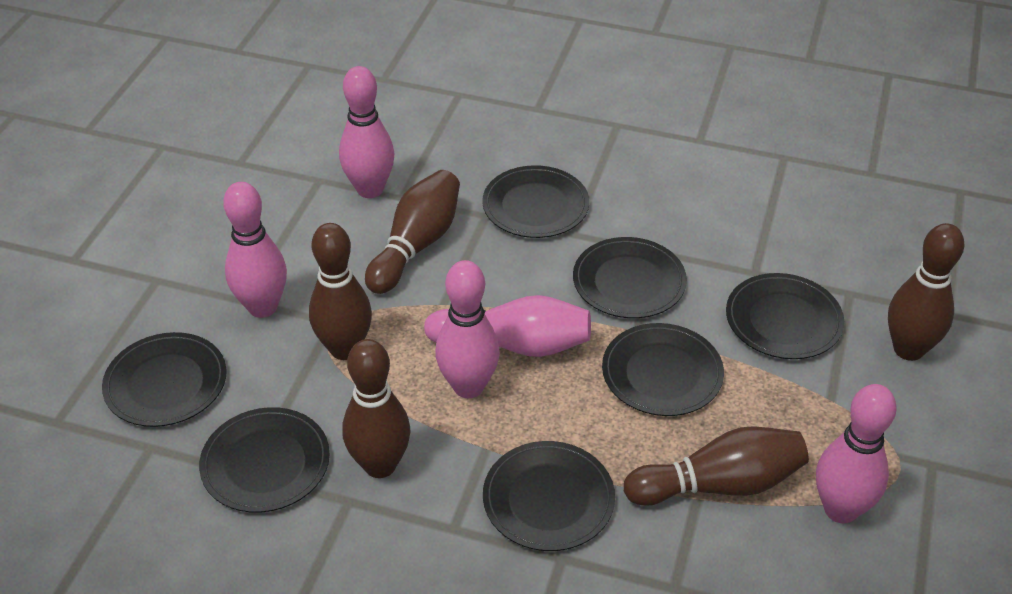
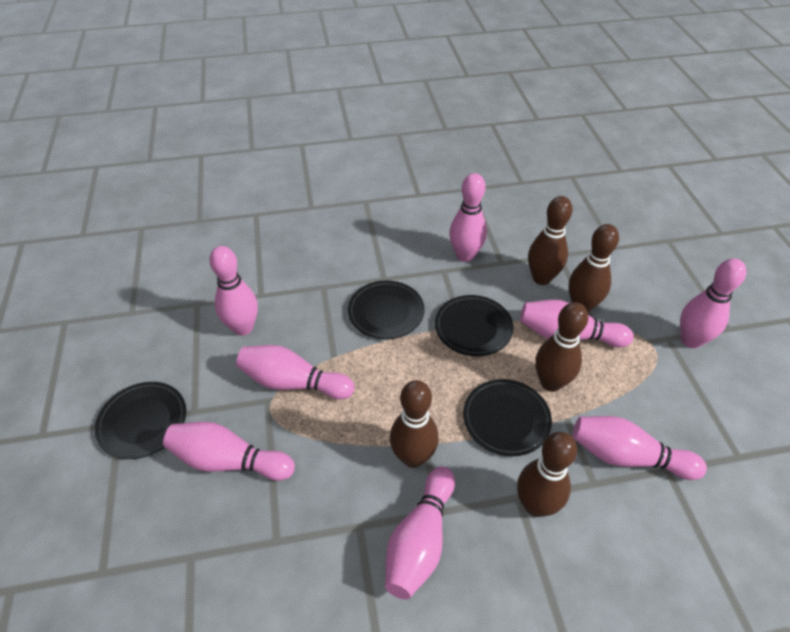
black plate: 7 -> 4
pink bowling pin: 5 -> 8

